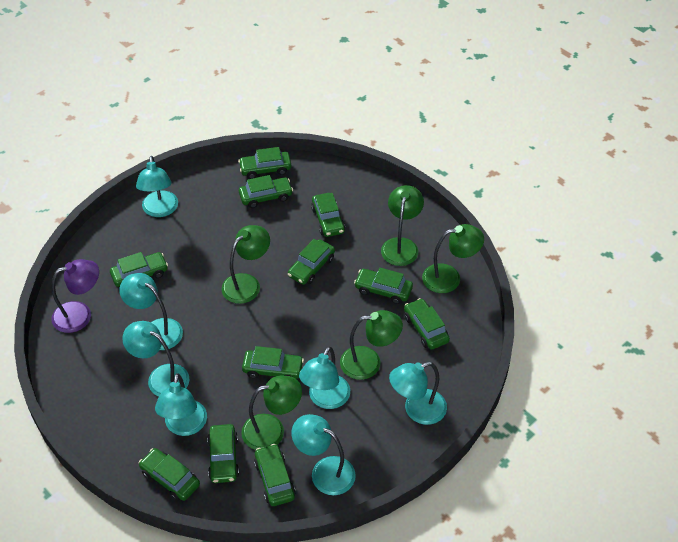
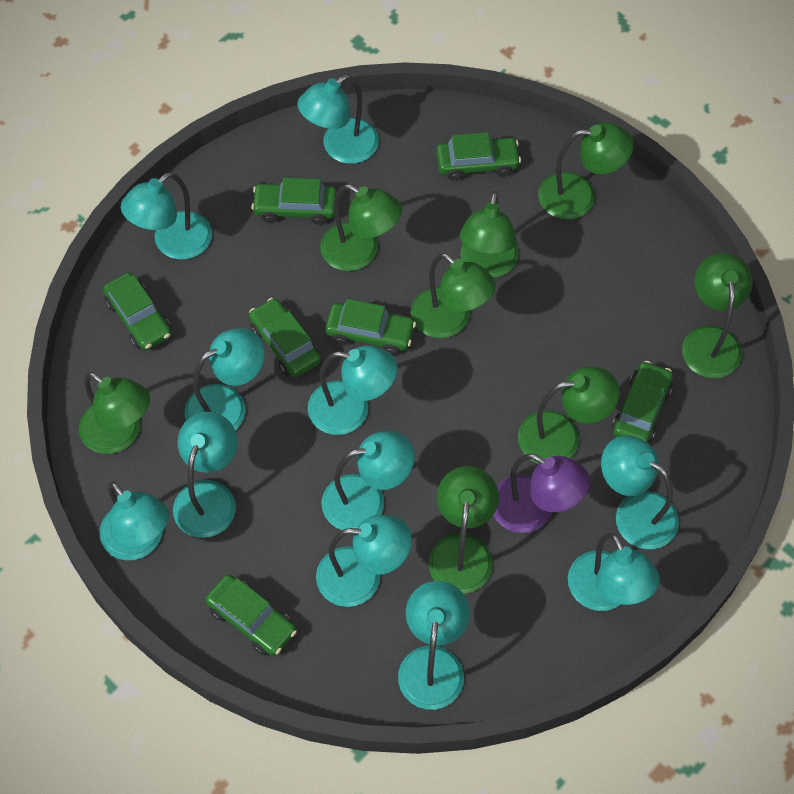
green car: 11 -> 7
green lamp: 5 -> 8
turquoise lamp: 7 -> 11

